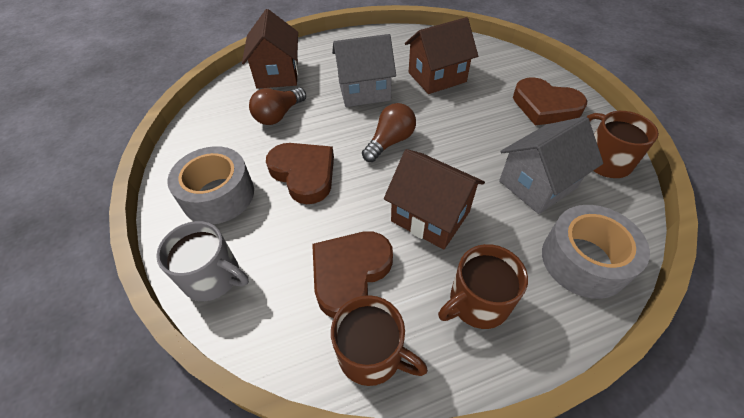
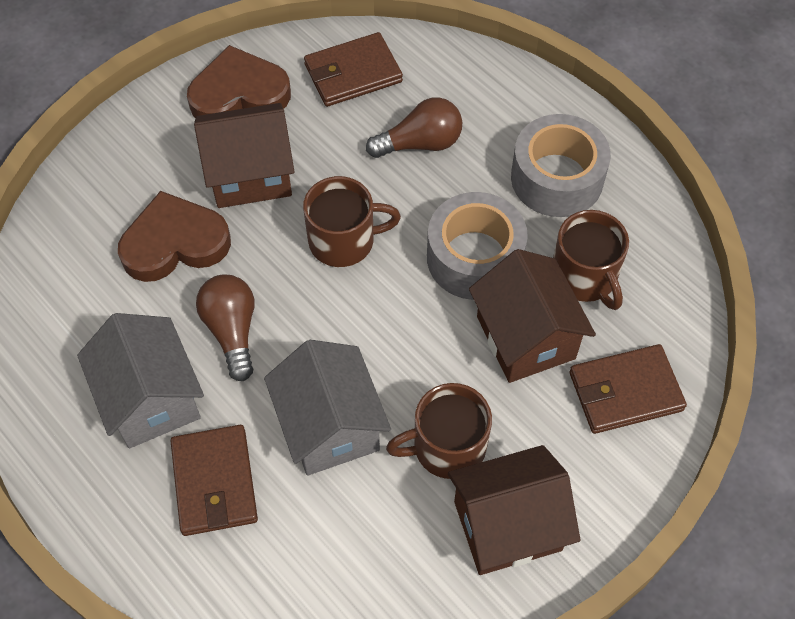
brown heart: 3 -> 2
brown wallet: 0 -> 3
grey mug: 1 -> 0

